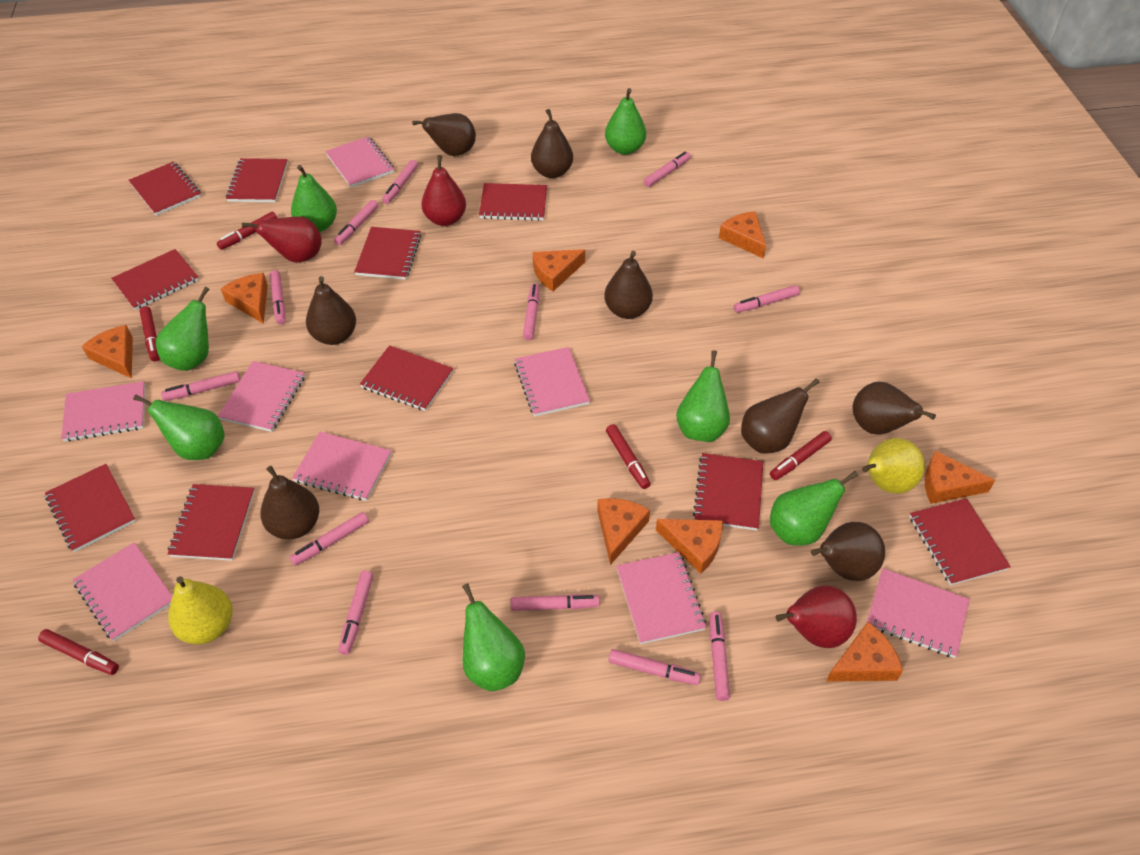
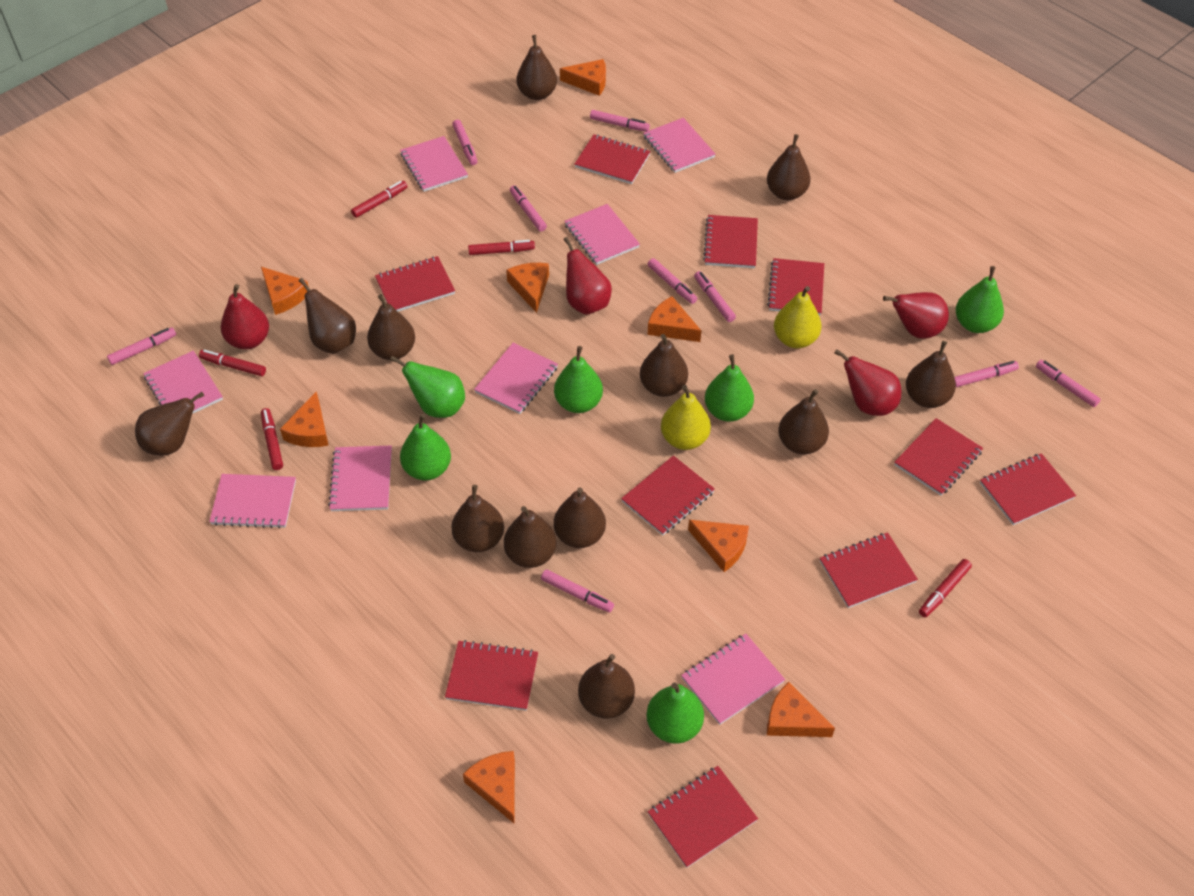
brown pear: 8 -> 12
green pear: 7 -> 6
pink marker: 12 -> 9
red pear: 3 -> 4

